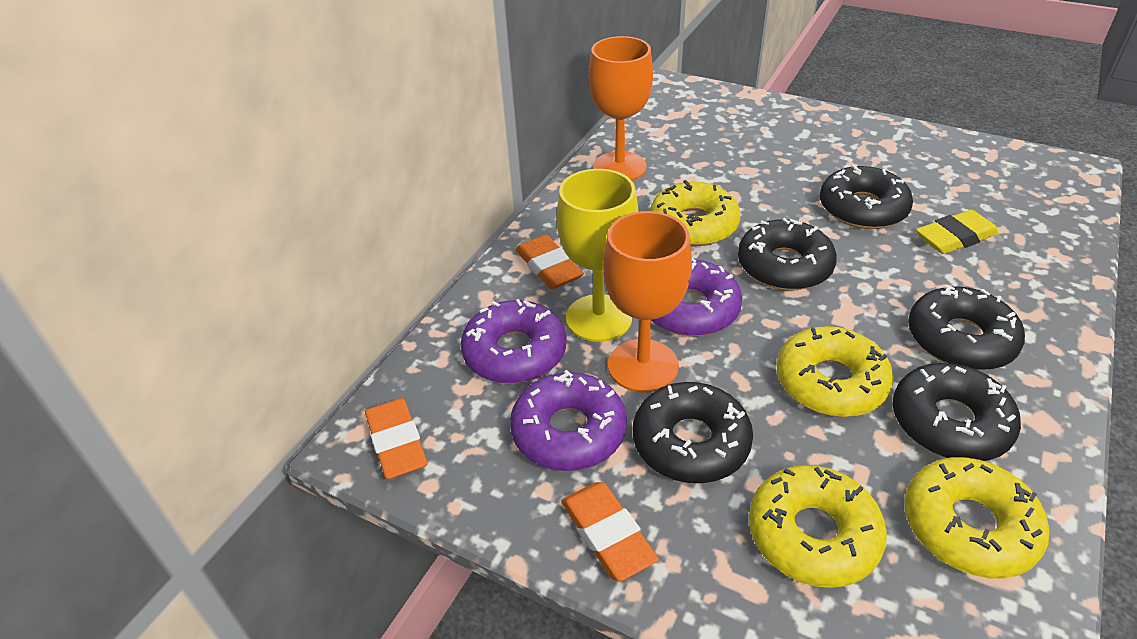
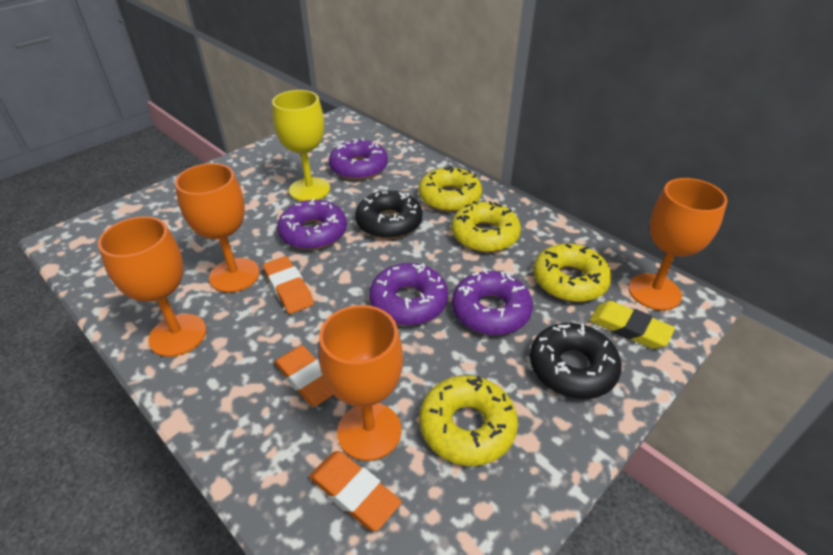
black donut: 5 -> 2
orange goblet: 2 -> 4
purple donut: 3 -> 4

